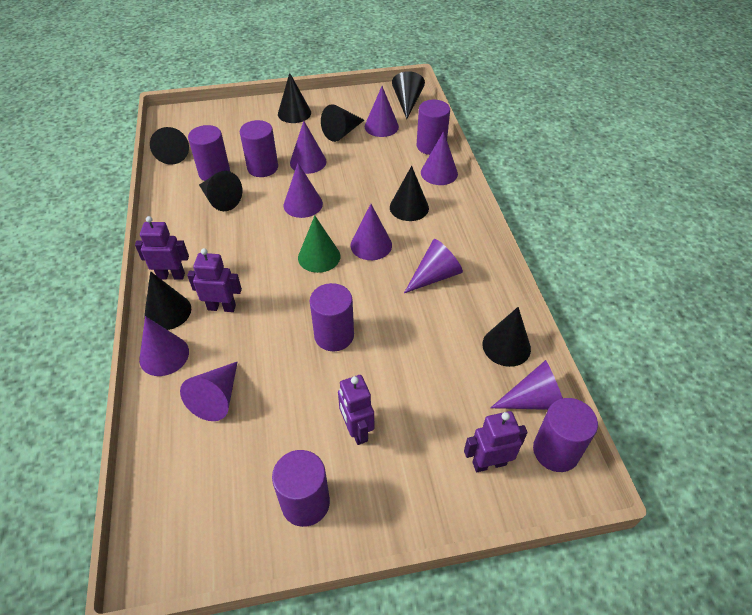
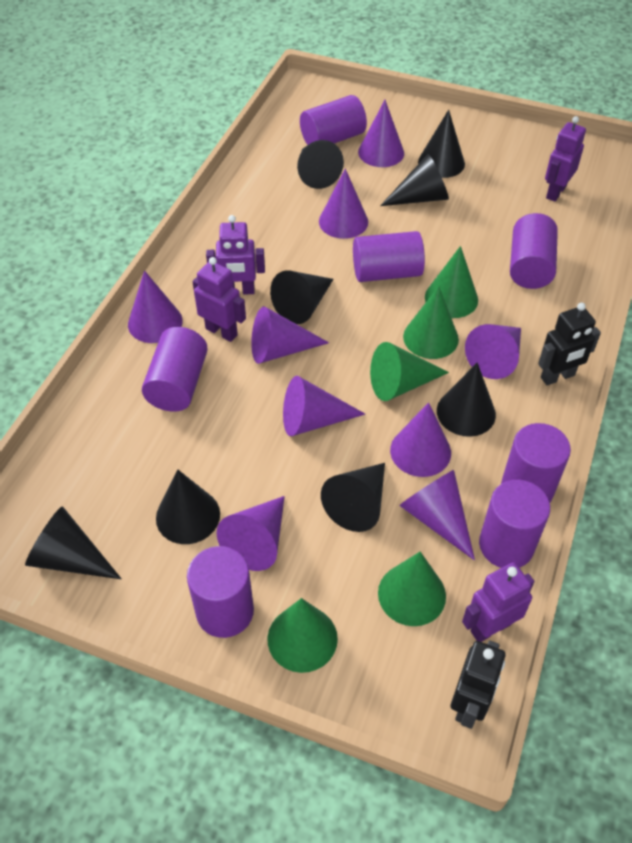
black robot: 0 -> 2
green cone: 1 -> 5
purple cylinder: 6 -> 7

